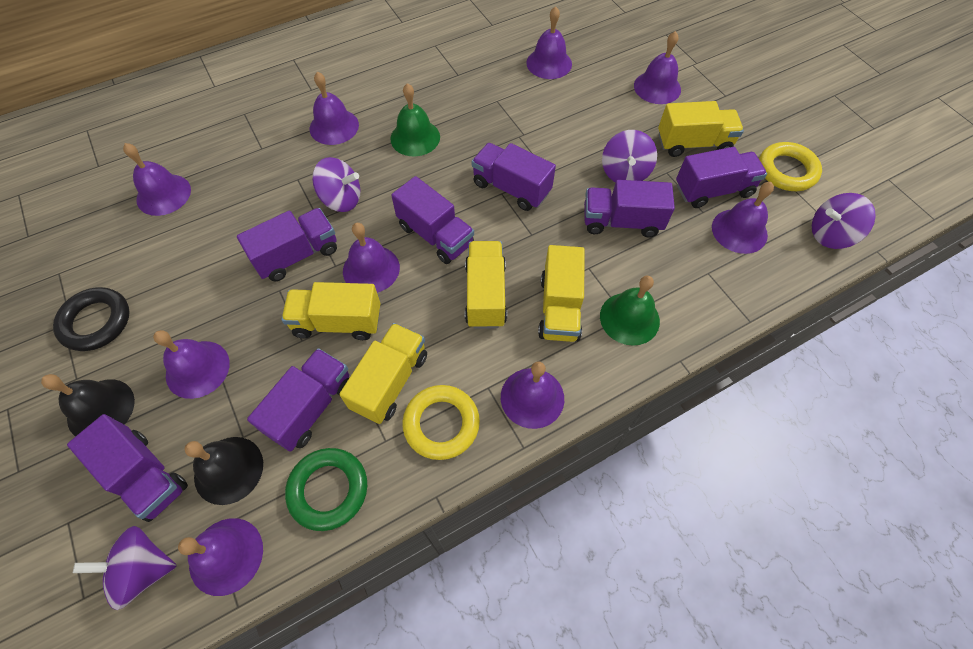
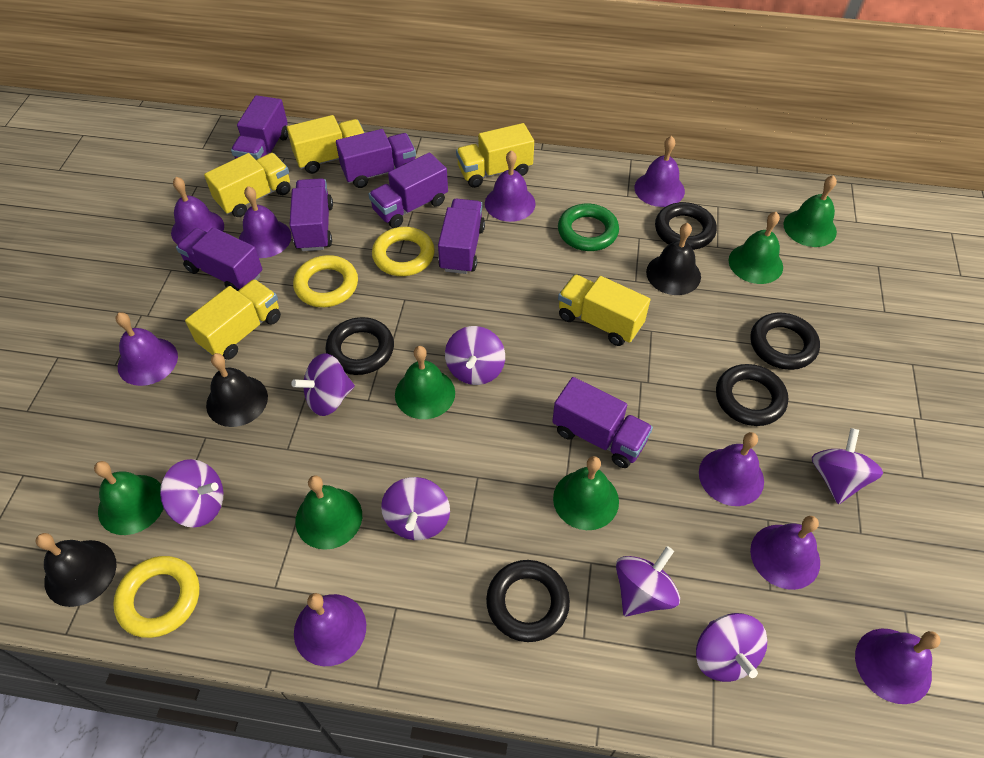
black bell: 2 -> 3
black ring: 1 -> 5
green bell: 2 -> 6
purple spinning top: 4 -> 7
yellow ring: 2 -> 3

